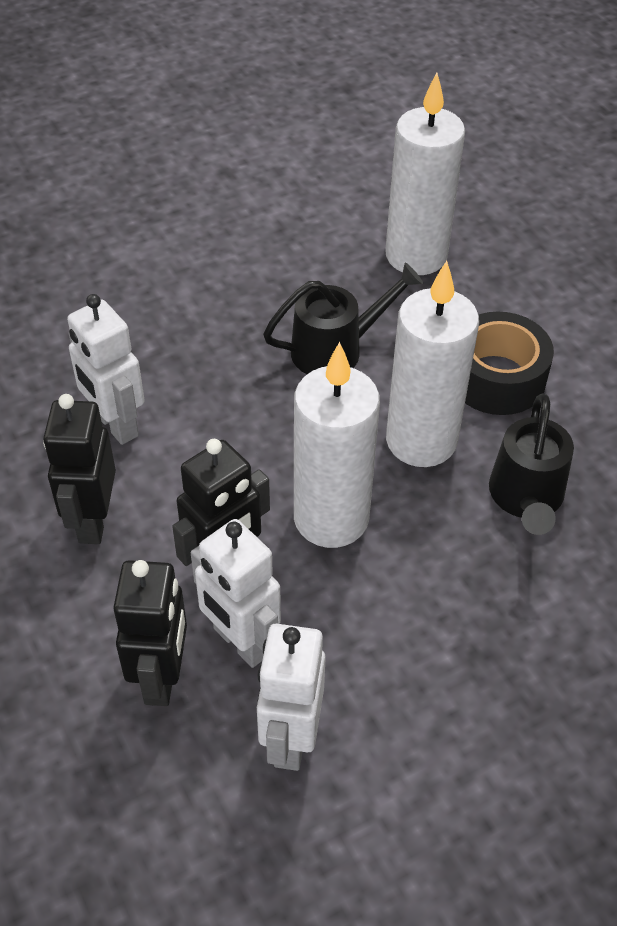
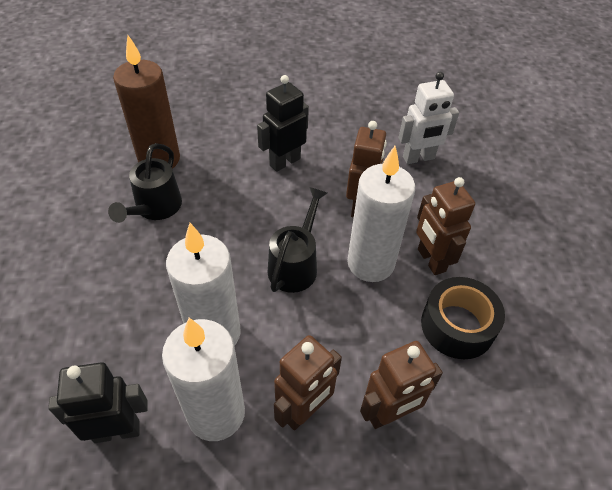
black robot: 3 -> 2
brown candle: 0 -> 1
brown robot: 0 -> 4
white robot: 3 -> 1

